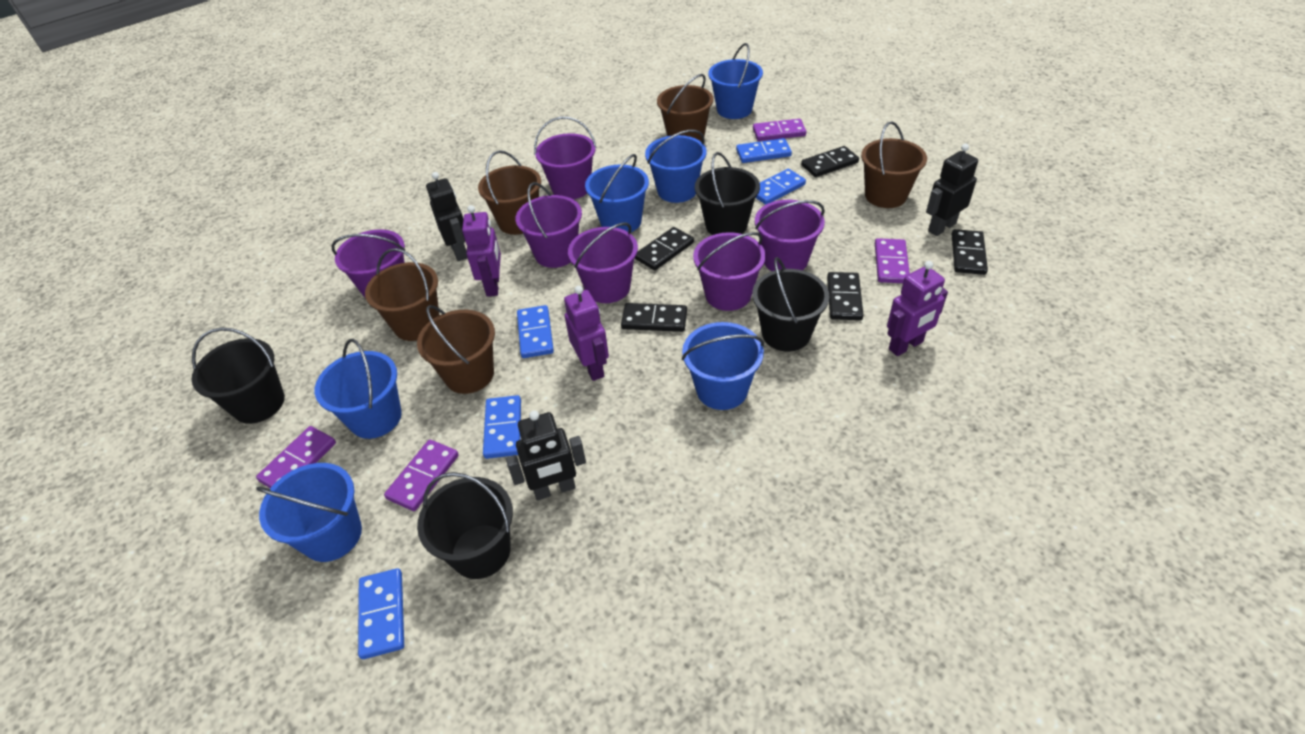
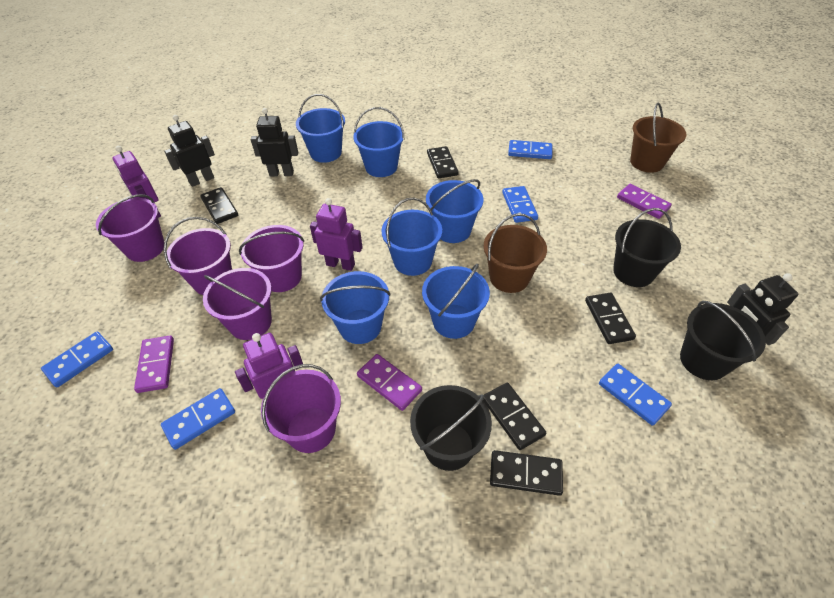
black bucket: 4 -> 3
brown bucket: 5 -> 2
purple bucket: 6 -> 5
purple domino: 4 -> 3

